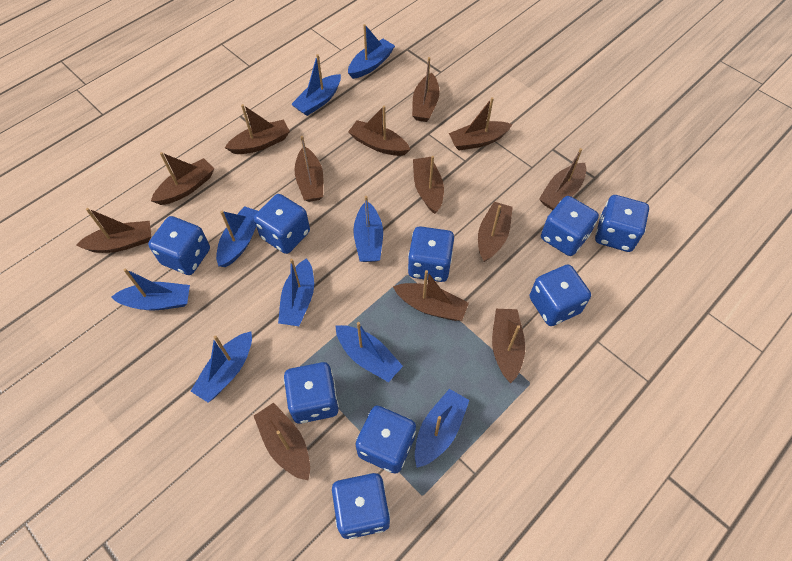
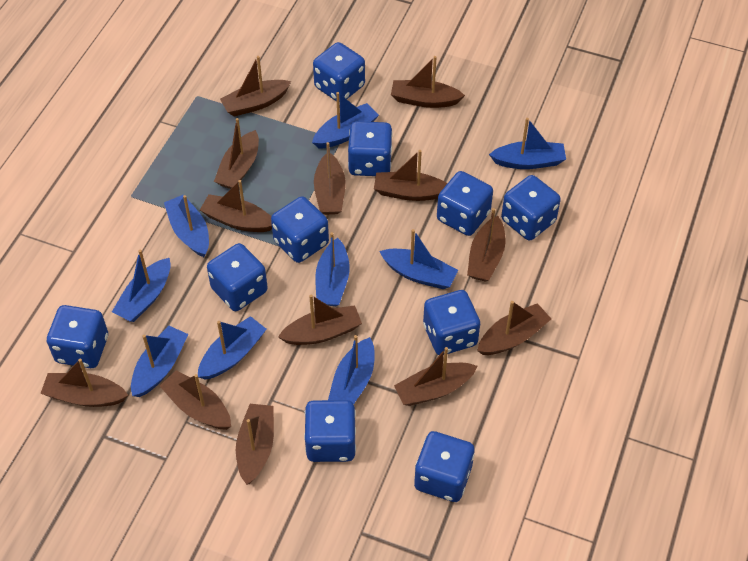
blue dice: 9 -> 10

